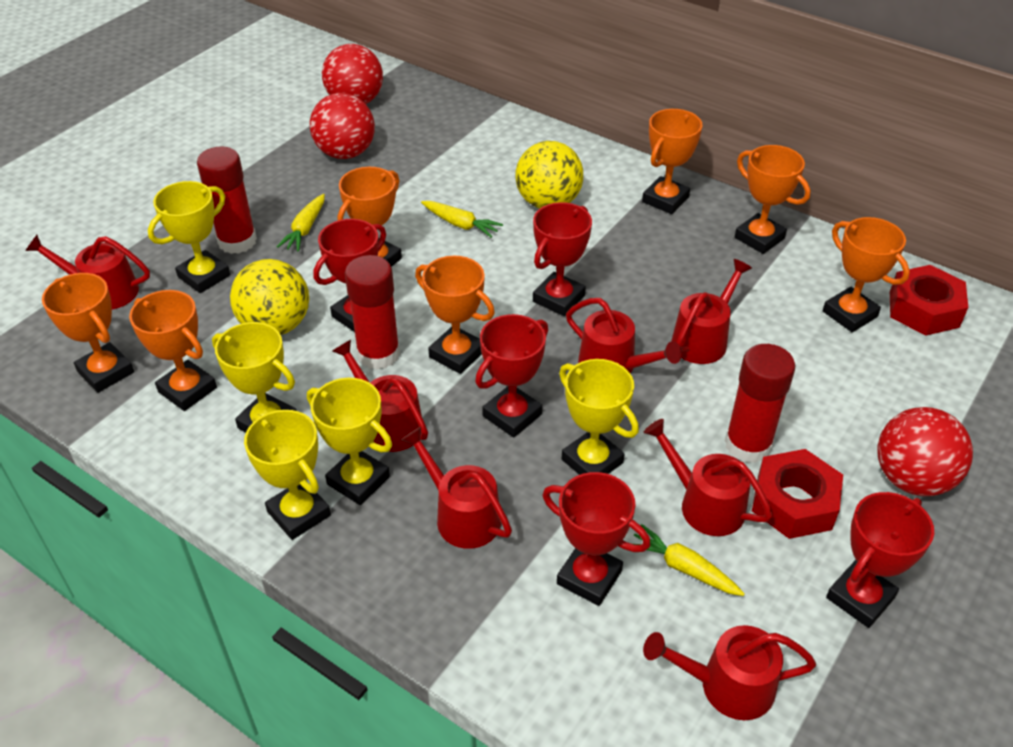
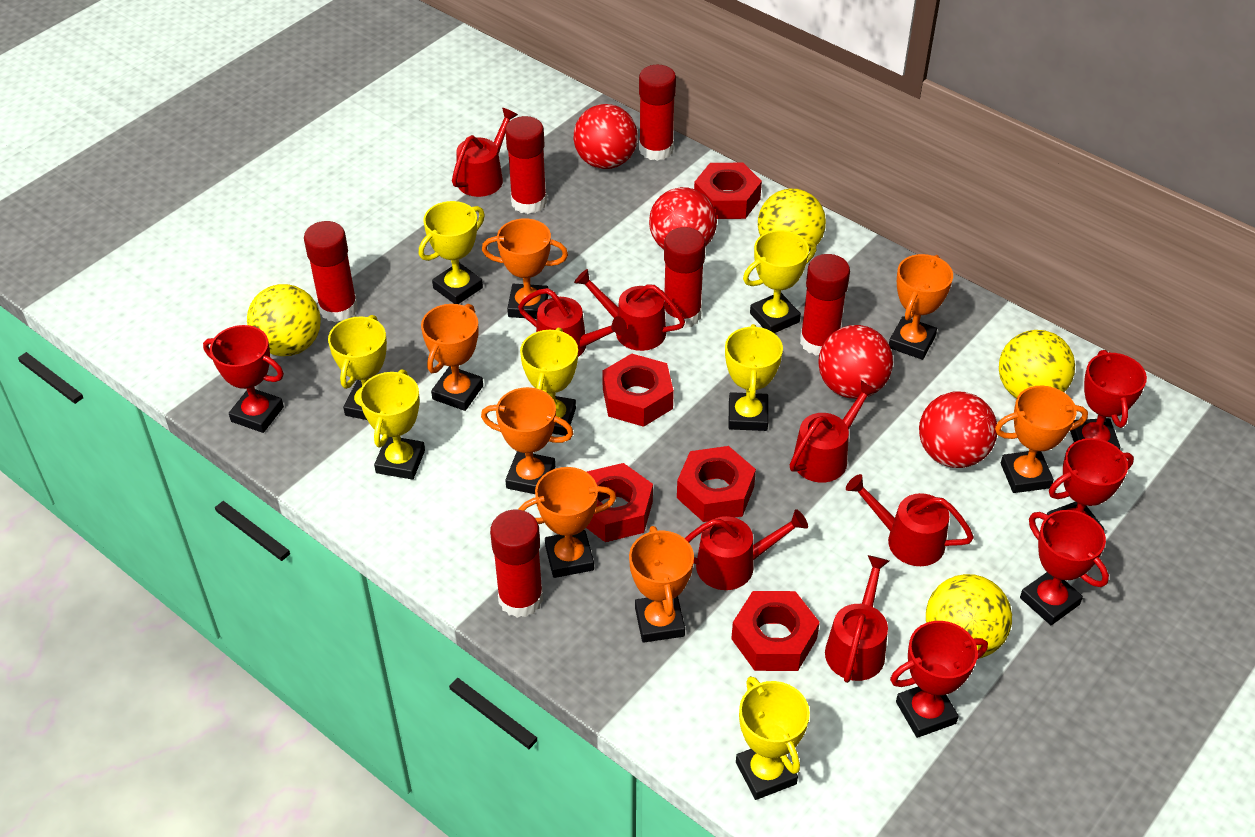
red ball: 3 -> 4
red glue stick: 3 -> 6
red nut: 2 -> 5
yellow ball: 2 -> 4
yellow carrot: 3 -> 0
yellow trophy: 5 -> 7

